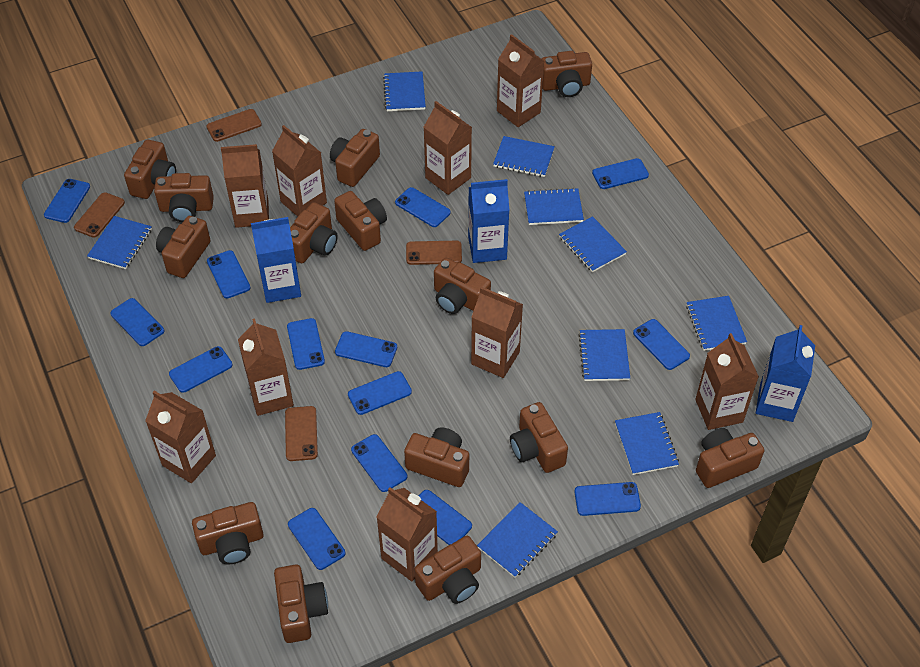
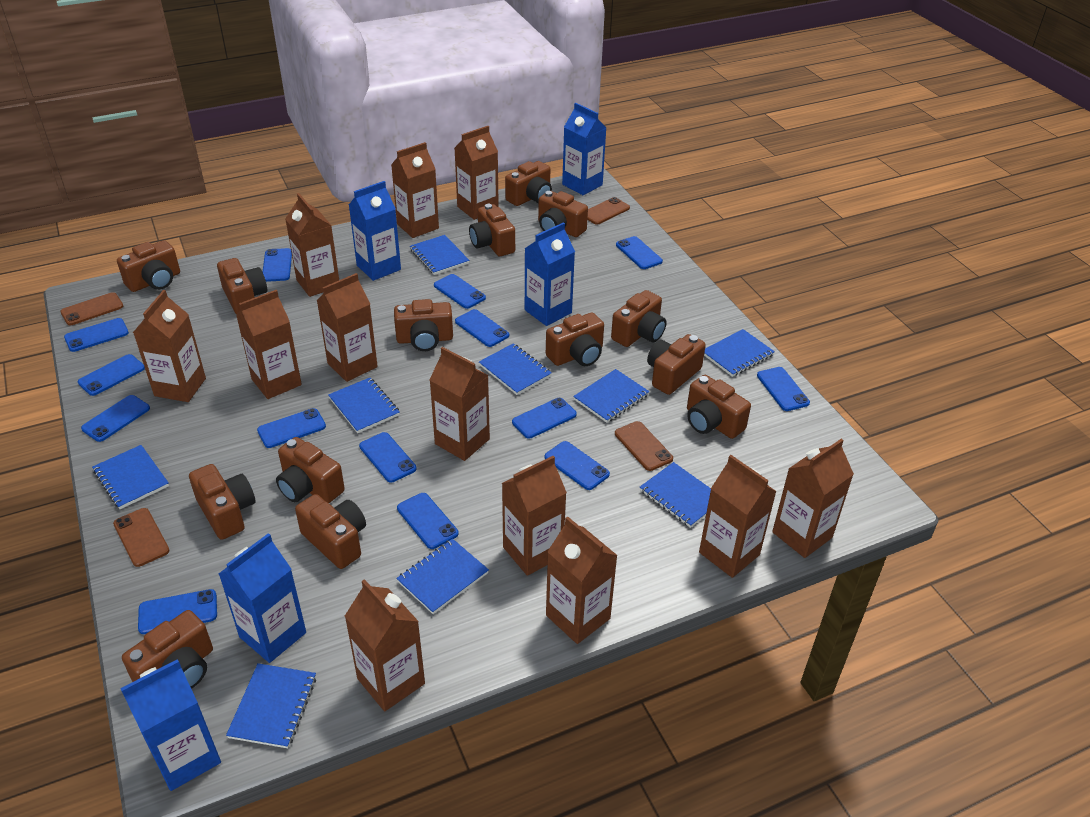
blue carton: 3 -> 5
brown carton: 9 -> 12

